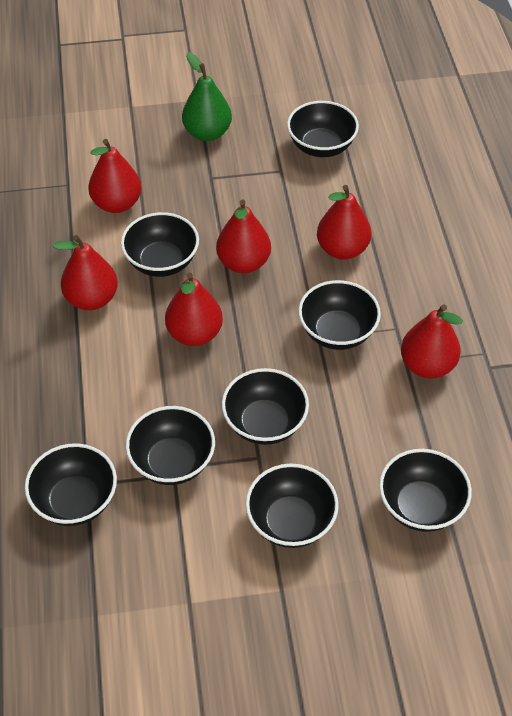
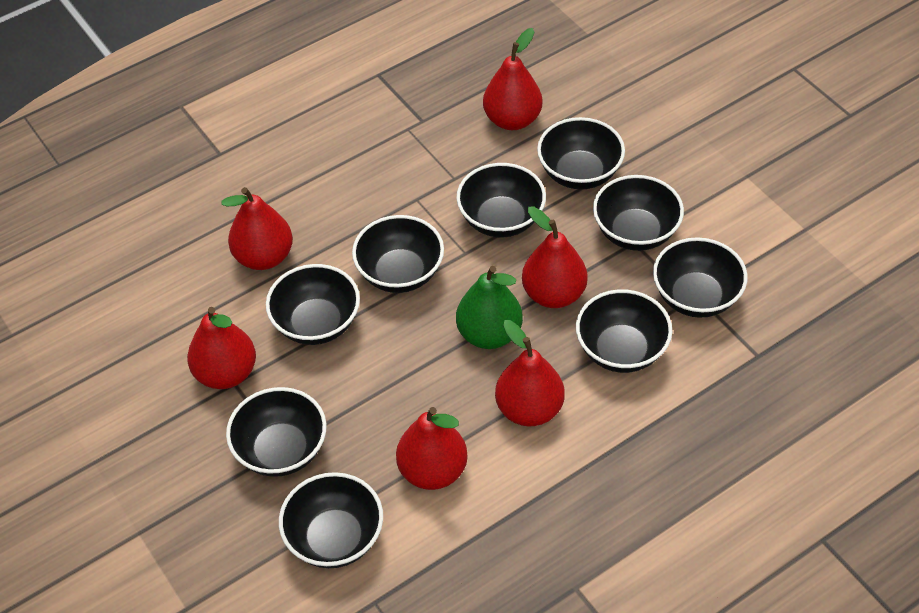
black bowl: 8 -> 9

